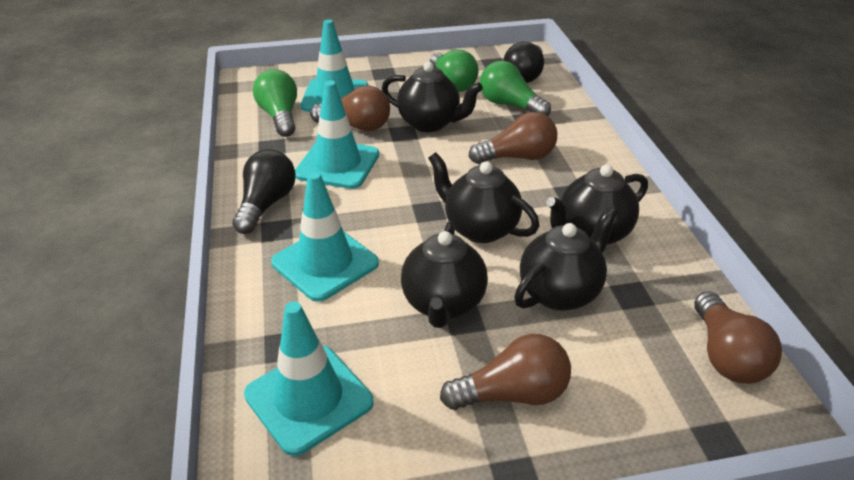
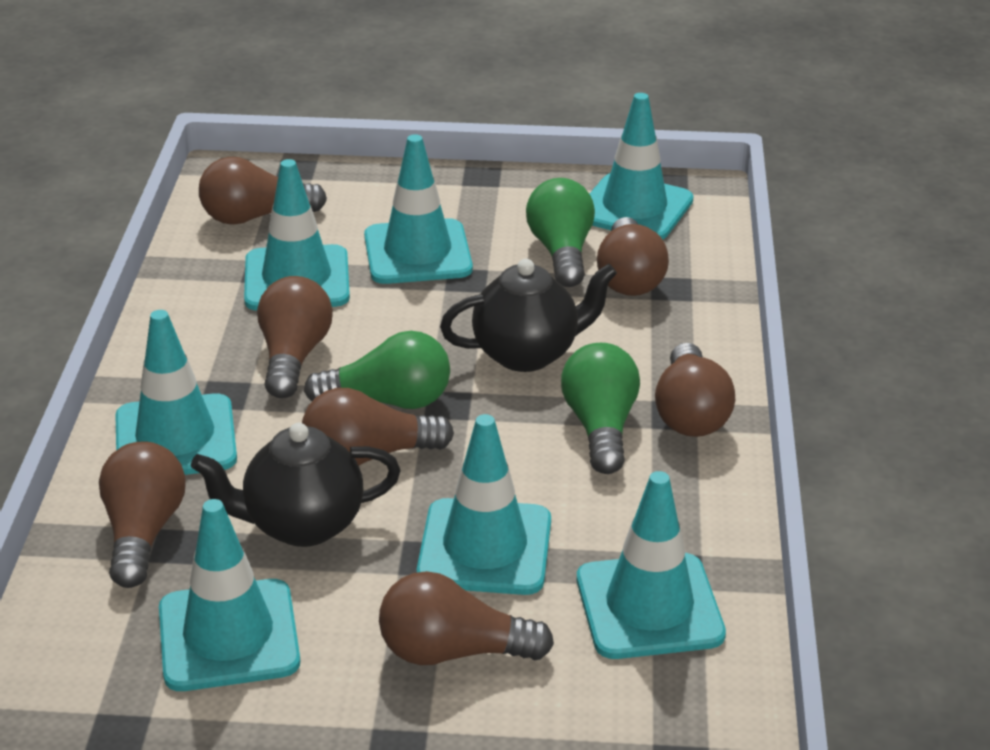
black light bulb: 2 -> 0
black teapot: 5 -> 2
brown light bulb: 4 -> 7
turquoise traffic cone: 4 -> 7

